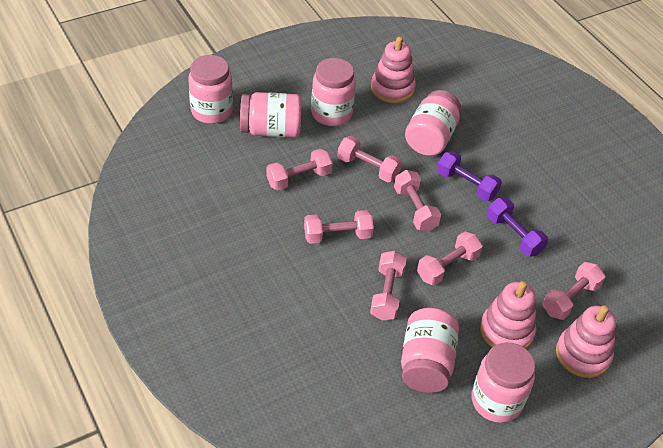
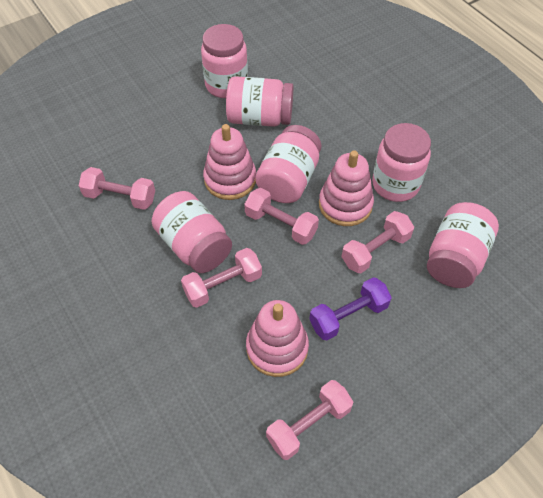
pink dumbbell: 7 -> 5
purple dumbbell: 2 -> 1

